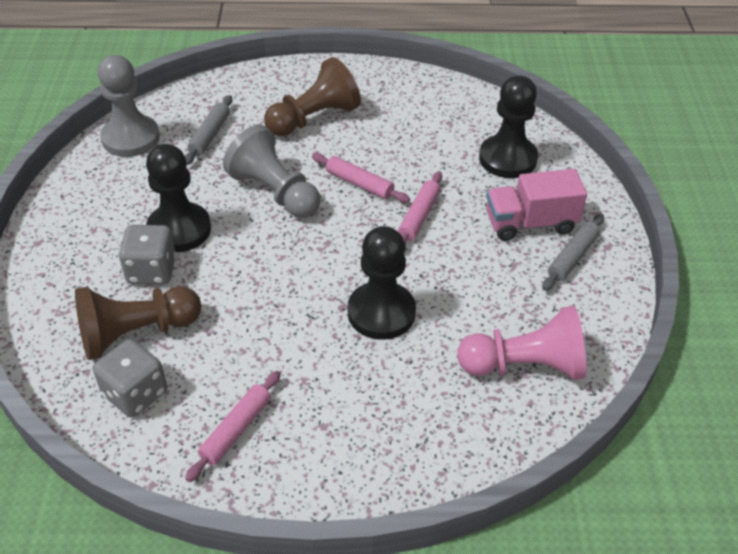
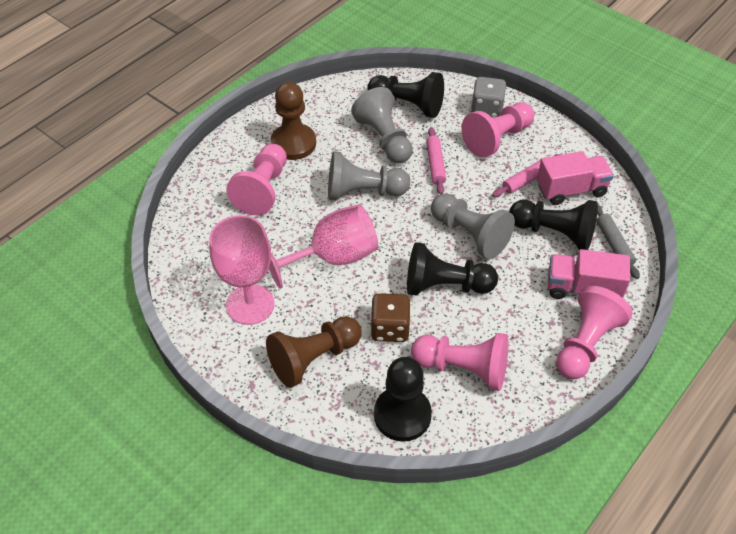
black pawn: 3 -> 4
brown dice: 0 -> 1
grey dice: 2 -> 1
grey pawn: 2 -> 3
grey rolling pin: 2 -> 1
pink goblet: 0 -> 2
pink pawn: 1 -> 4
pink rolling pin: 3 -> 2
pink truck: 1 -> 2

